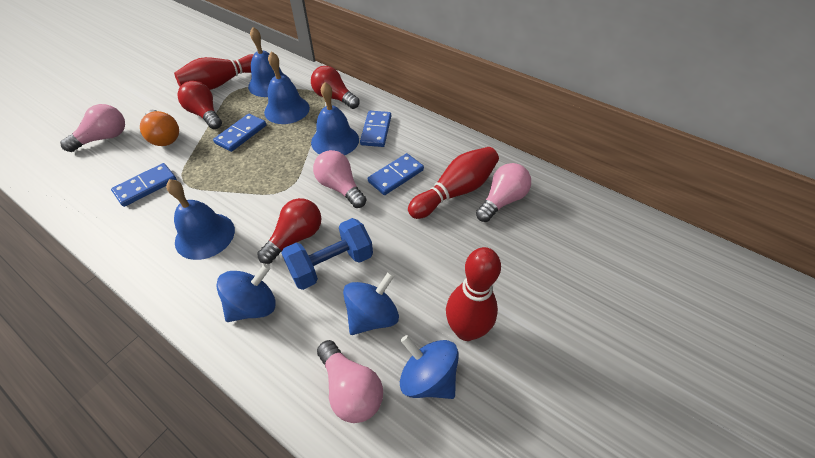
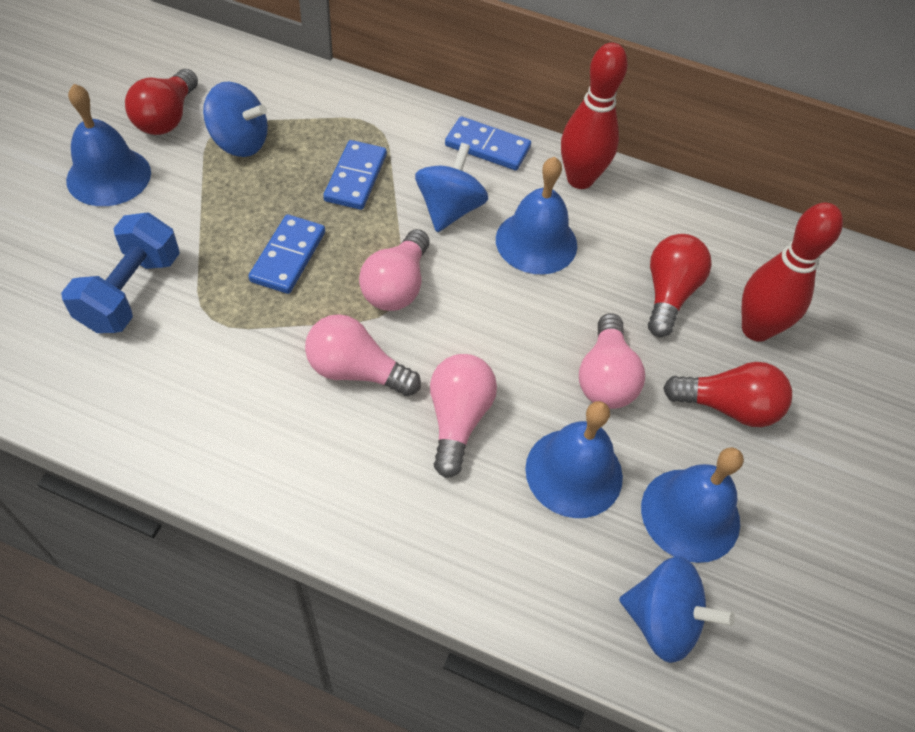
blue domino: 4 -> 3
orange light bulb: 1 -> 0
red bowling pin: 3 -> 2

